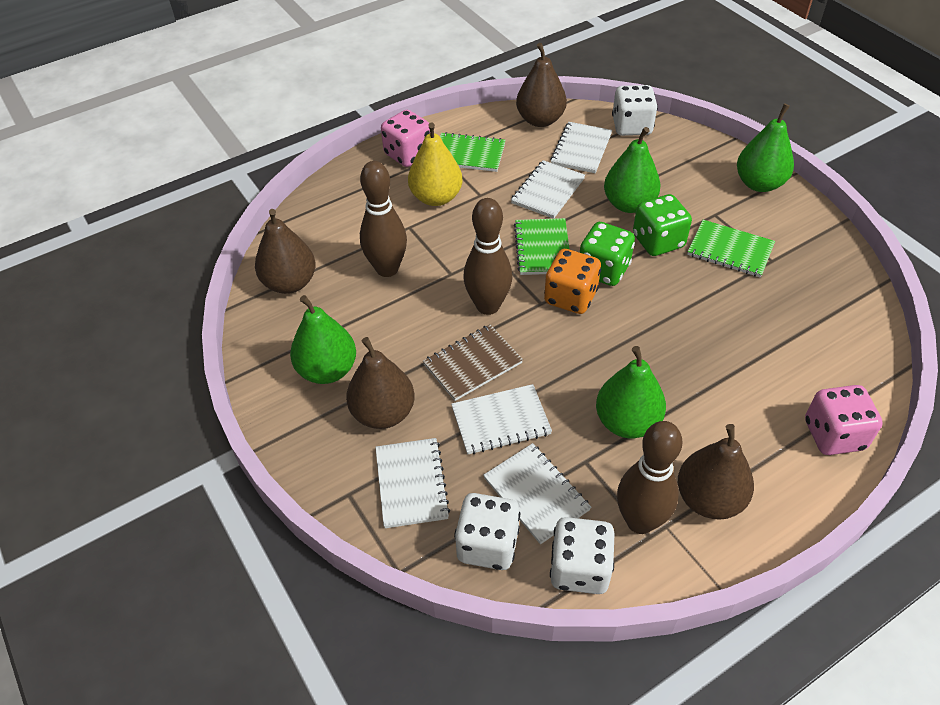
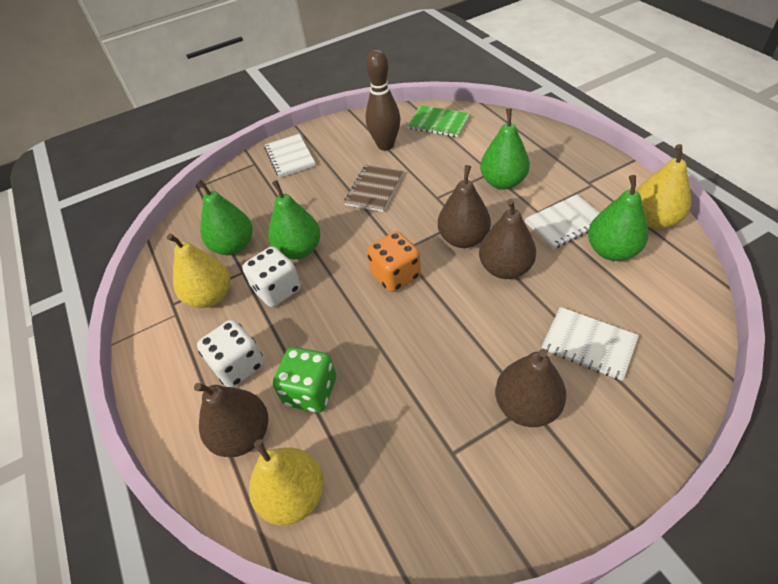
brown bowling pin: 3 -> 1
green dice: 2 -> 1
green notebook: 3 -> 1
pink dice: 2 -> 0
white dice: 3 -> 2
white notebook: 5 -> 3
yellow pear: 1 -> 3

